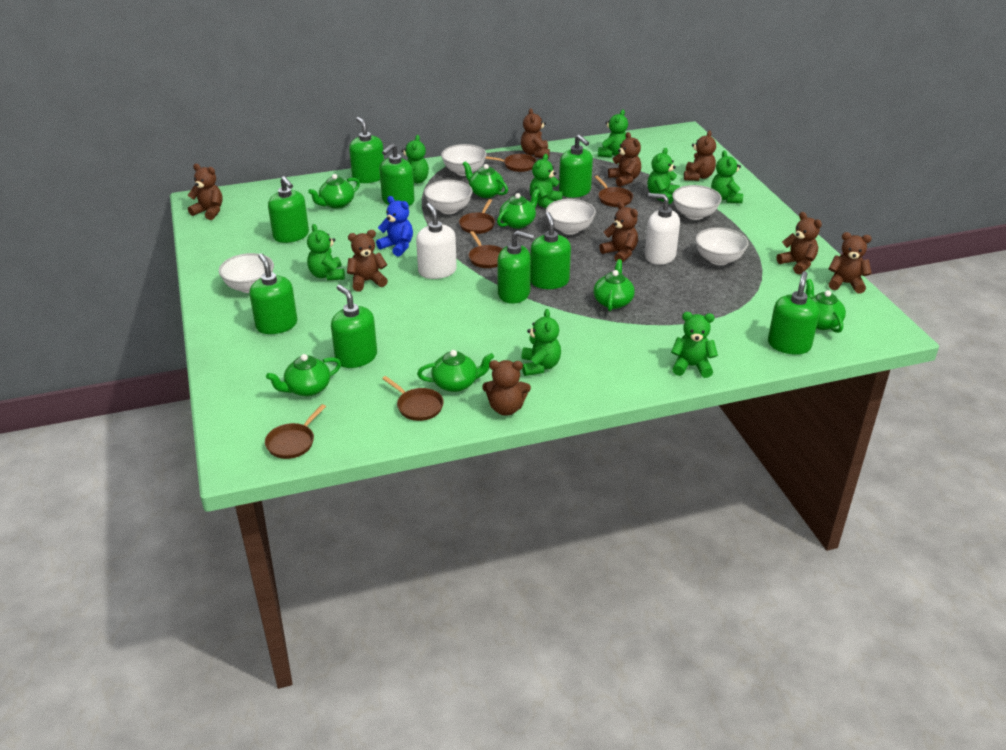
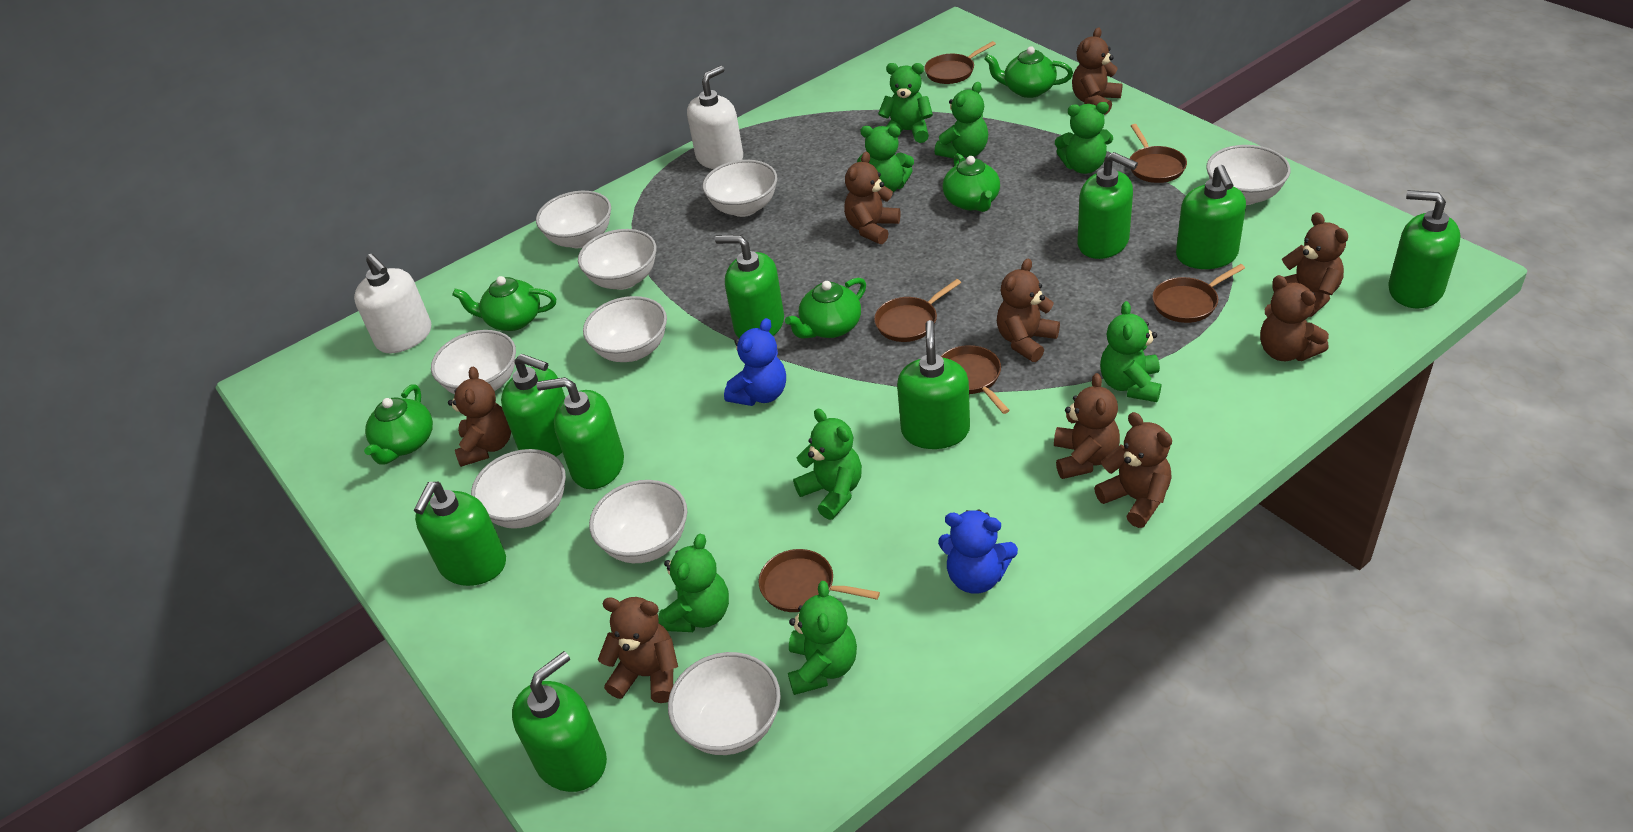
blue teddy bear: 1 -> 2
green teapot: 7 -> 5
white bowl: 6 -> 9

